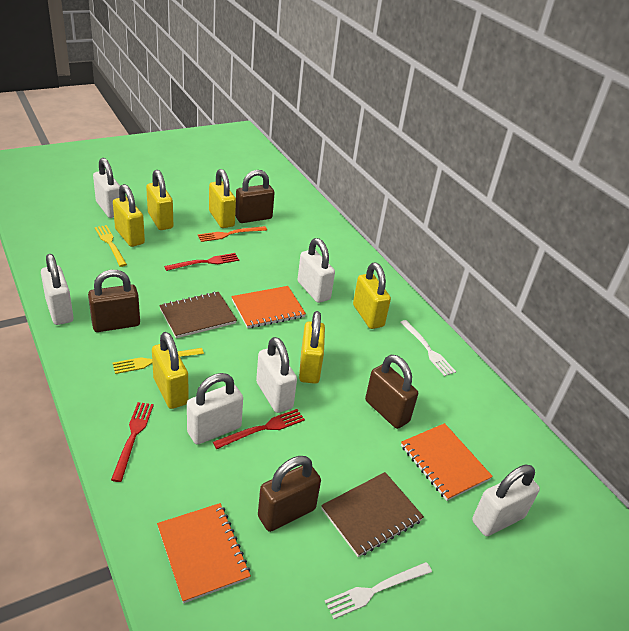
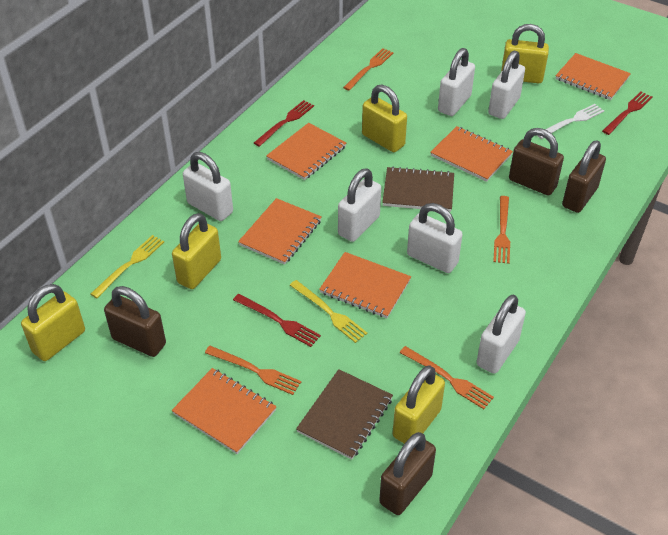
orange fork: 1 -> 4
orange notebook: 3 -> 6
white fork: 2 -> 1
yellow padlock: 6 -> 5

